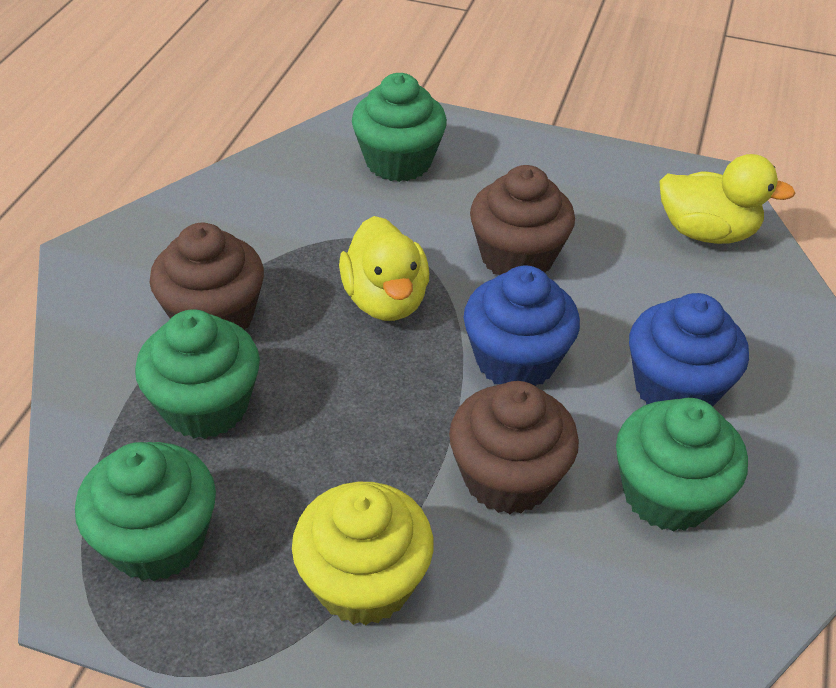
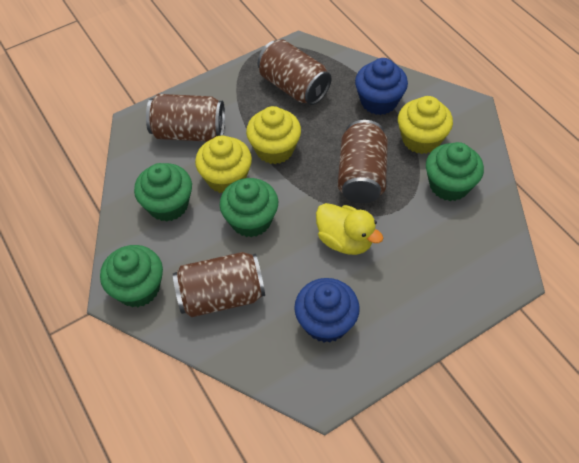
brown can: 0 -> 4
brown cupcake: 3 -> 0
yellow cupcake: 1 -> 3
yellow duck: 2 -> 1

